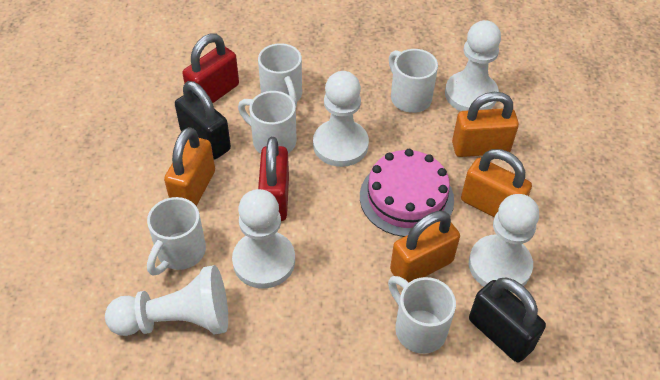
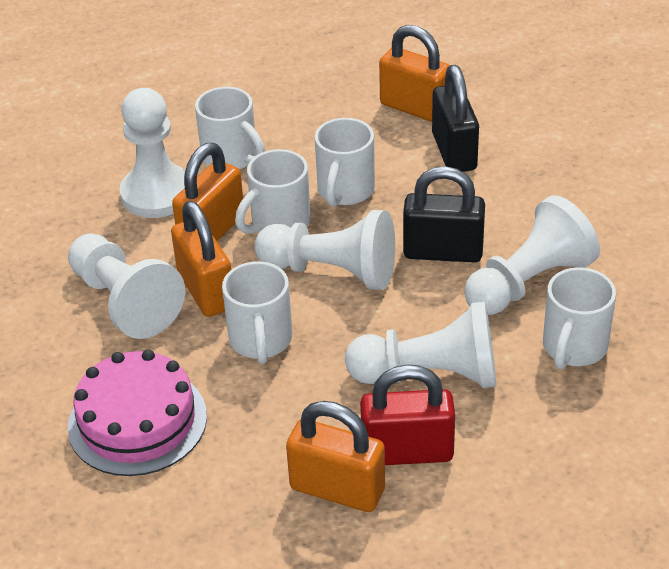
red padlock: 2 -> 1

